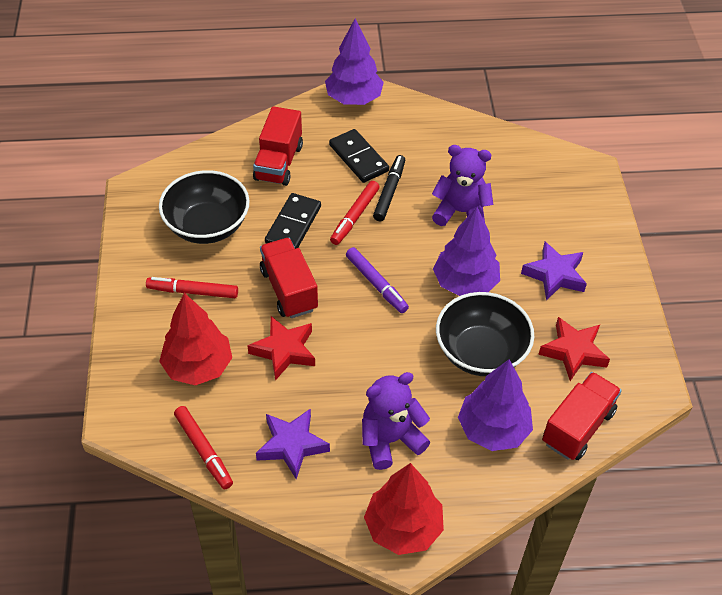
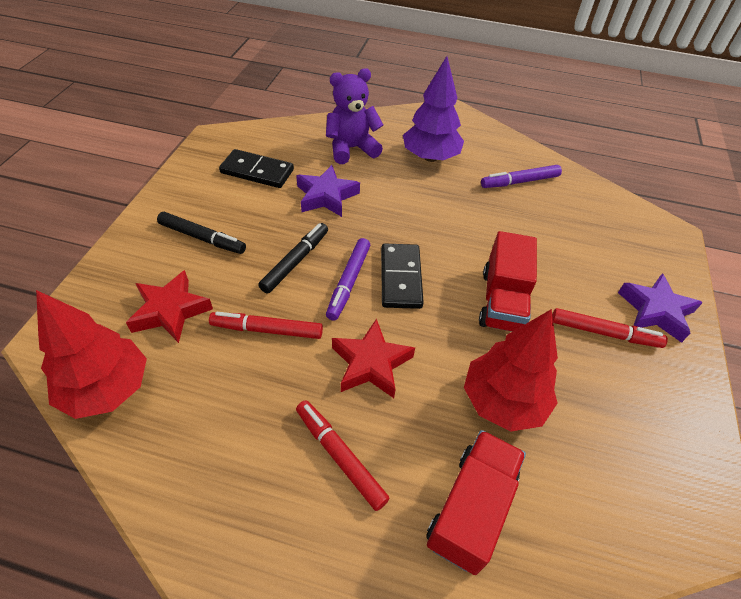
black bowl: 2 -> 0
black marker: 1 -> 2
purple marker: 1 -> 2
purple teddy bear: 2 -> 1
purple tree: 3 -> 1
red truck: 3 -> 2

